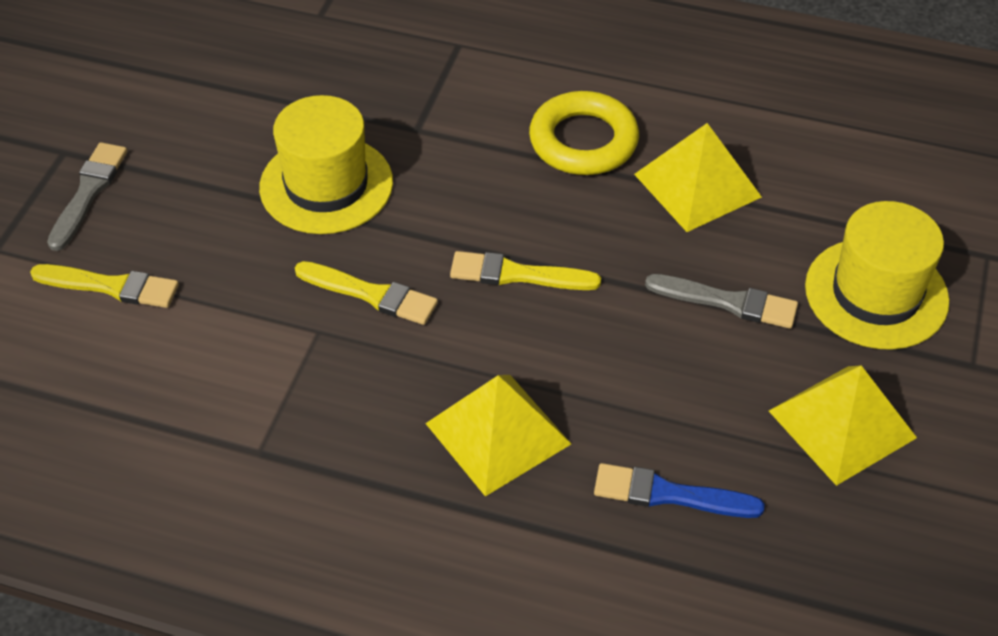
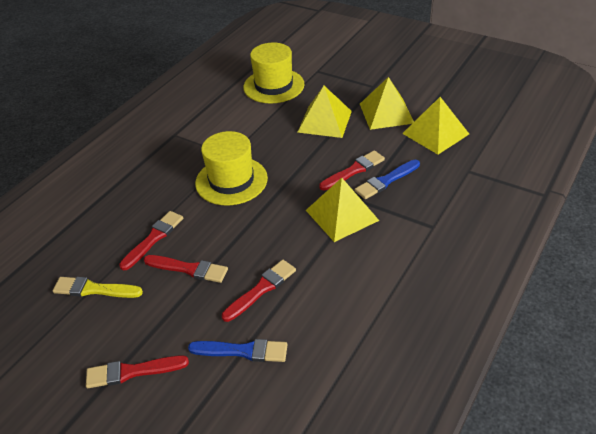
blue brush: 1 -> 2
grey brush: 2 -> 0
red brush: 0 -> 5
yellow brush: 3 -> 1
yellow pyramid: 3 -> 4
yellow ring: 1 -> 0

